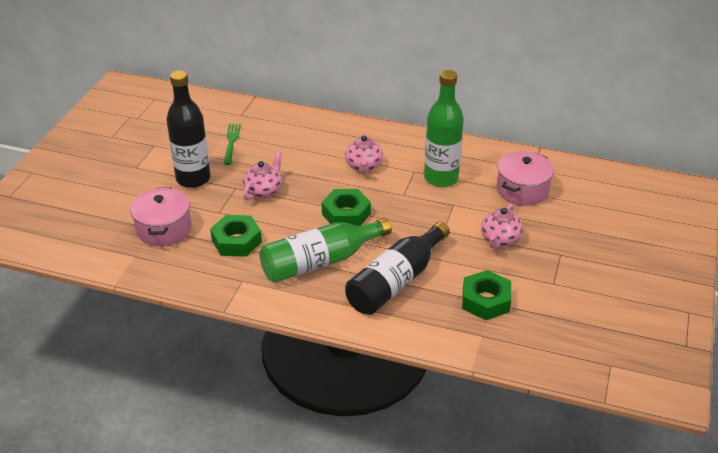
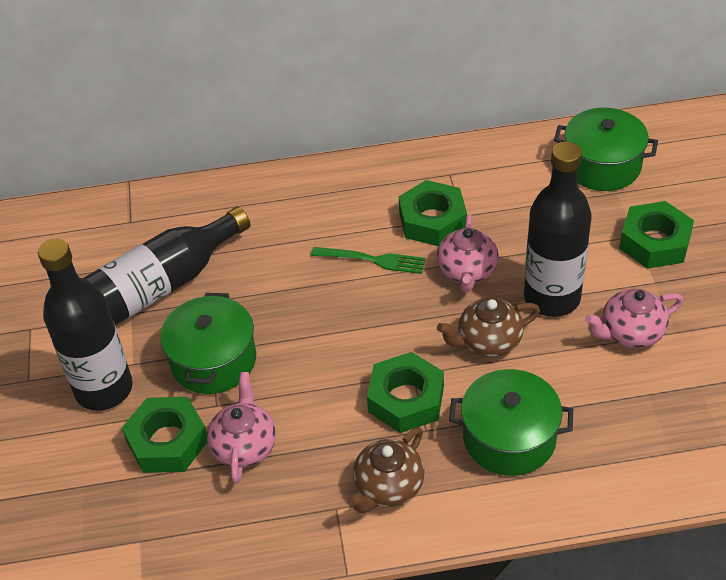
black bottle: 2 -> 3
brown teapot: 0 -> 2
green bottle: 2 -> 0
green nut: 3 -> 4
green pot: 0 -> 3
pink pot: 2 -> 0

